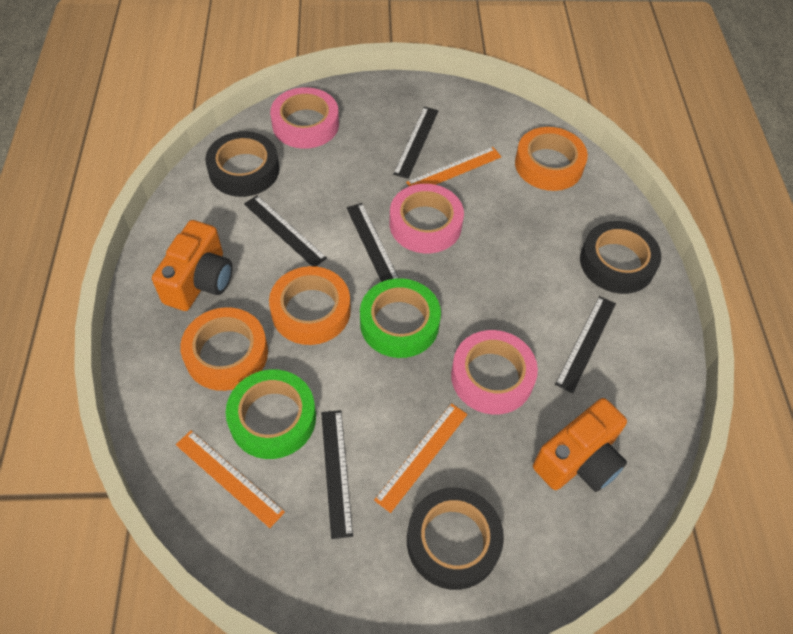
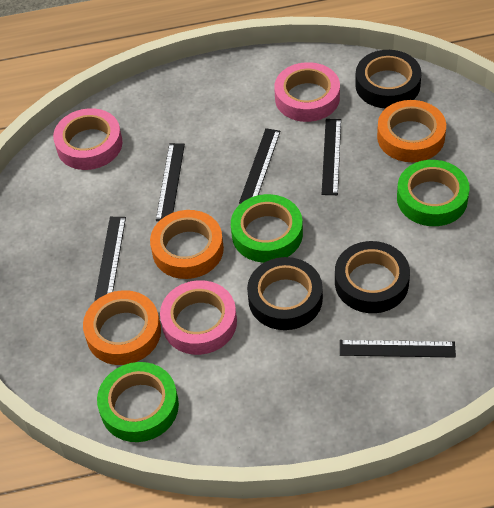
green tape: 2 -> 3
orange camera: 2 -> 0
orange ruler: 3 -> 0

